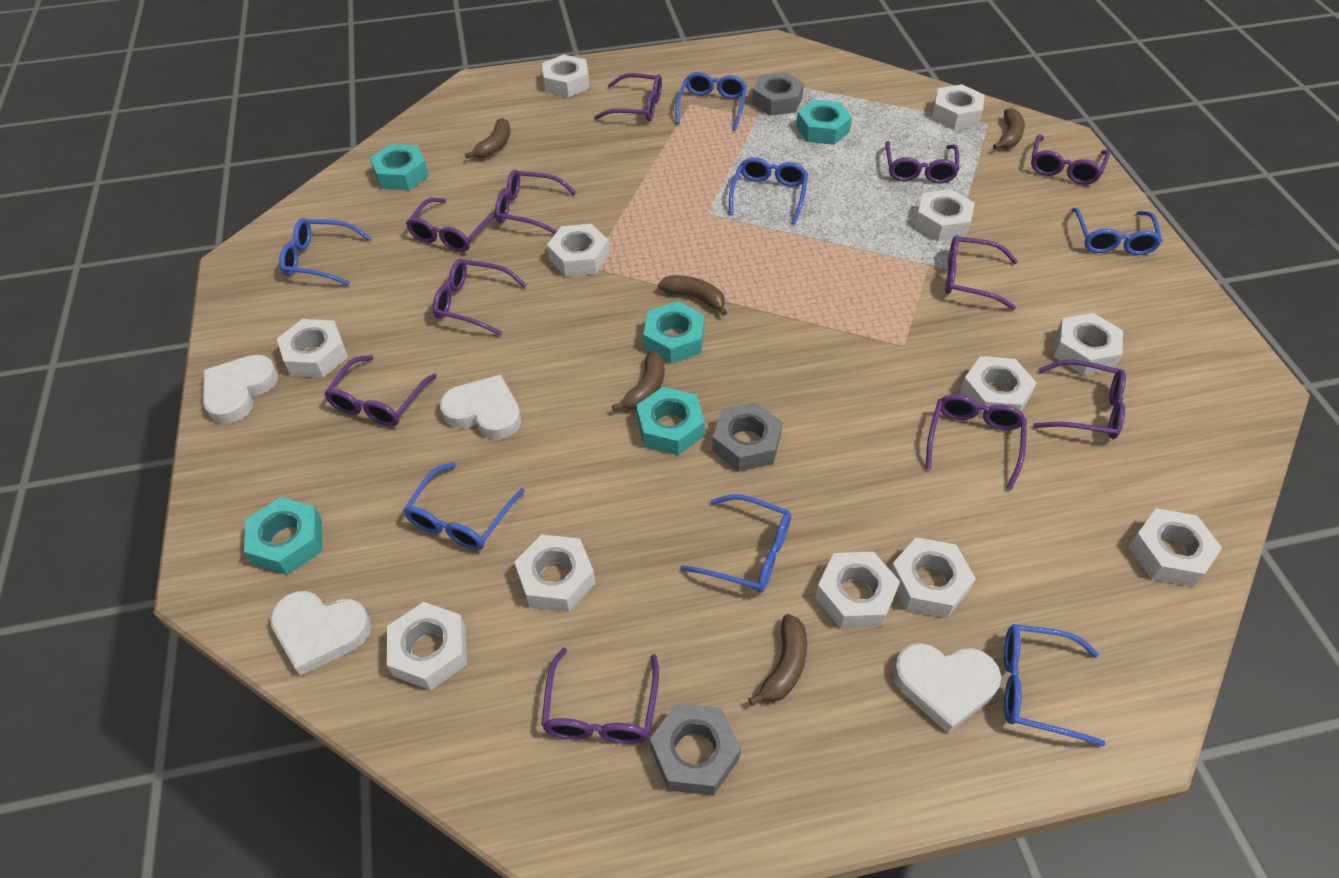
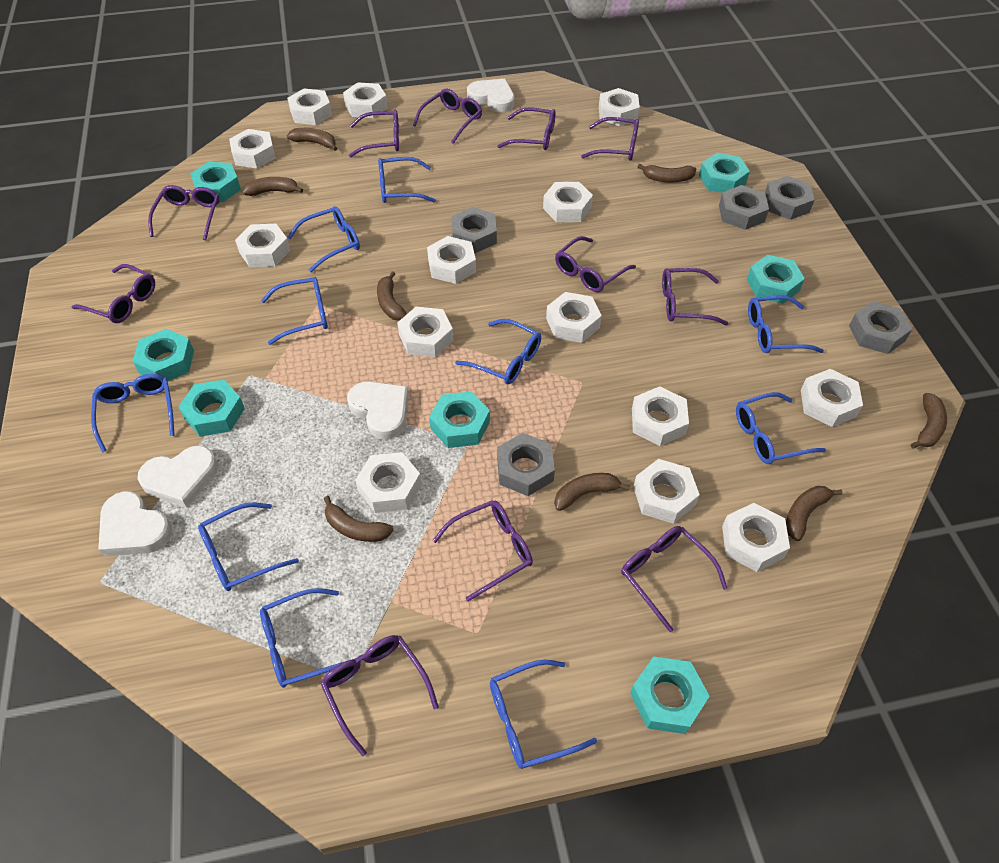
blue glasses: 7 -> 10
brown banana: 5 -> 8
grey nut: 3 -> 5
turquoise nut: 5 -> 7
white nut: 12 -> 14

